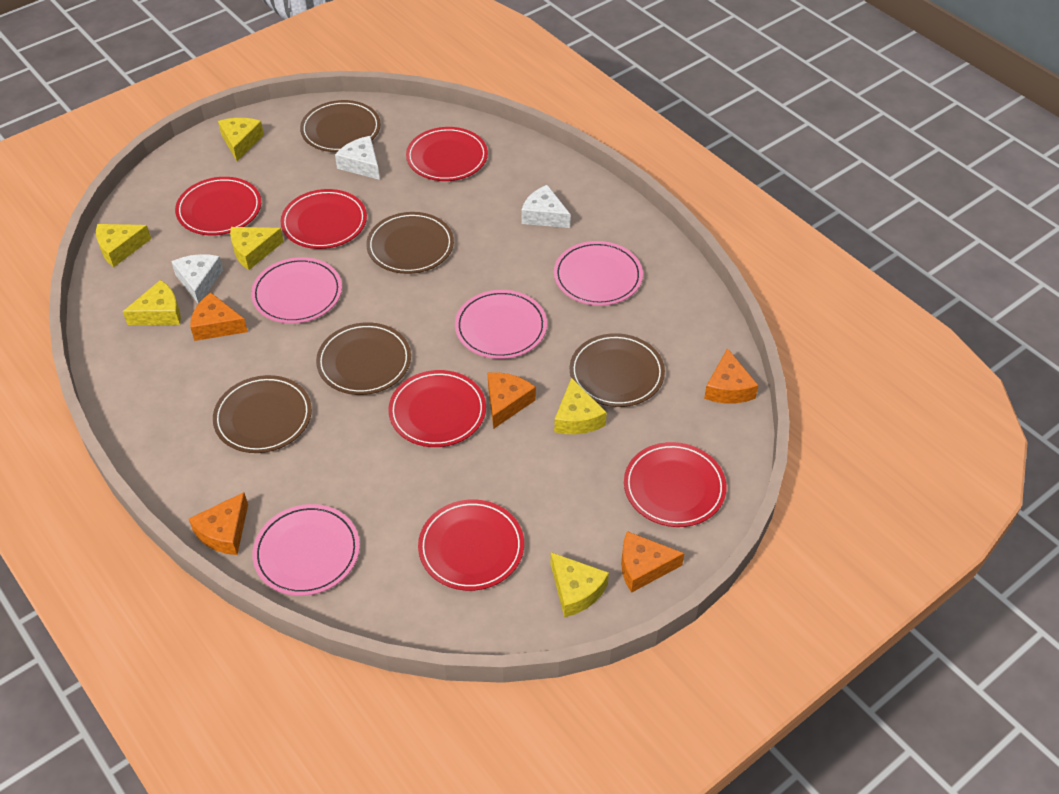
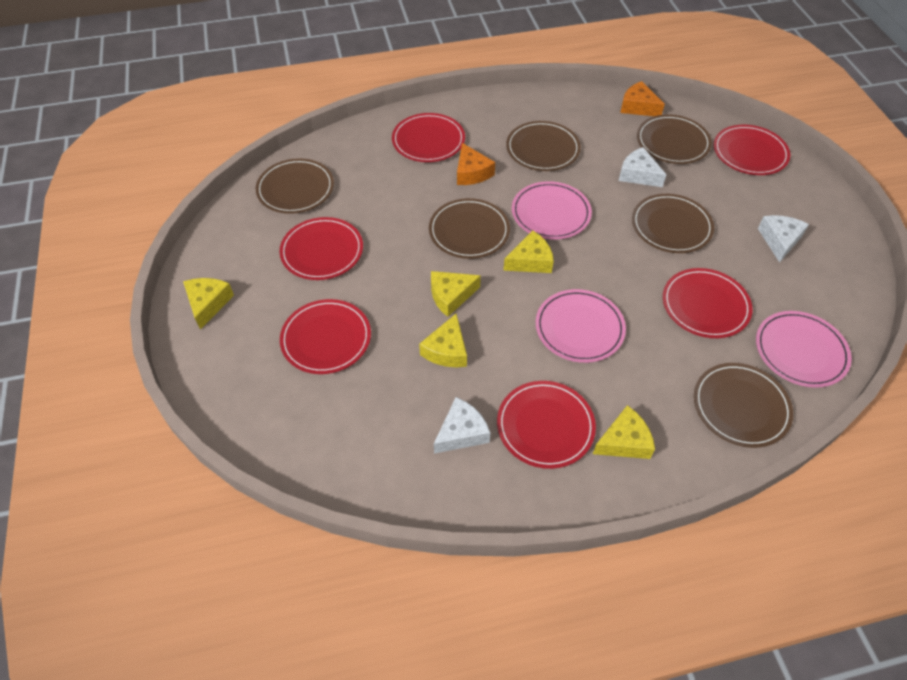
brown plate: 5 -> 6
orange cheese: 5 -> 2
pink plate: 4 -> 3
yellow cheese: 6 -> 5

